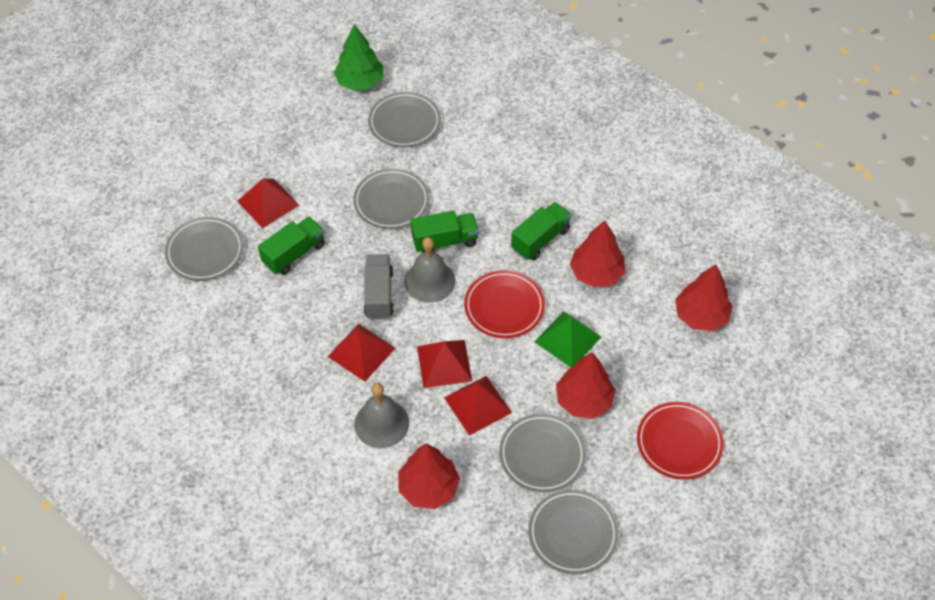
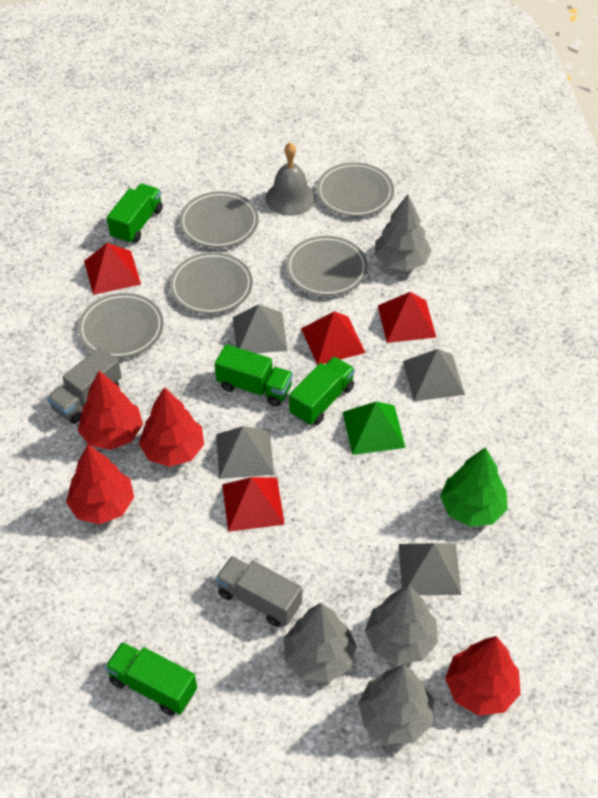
green truck: 3 -> 4
grey bell: 2 -> 1
grey pyramid: 0 -> 4
grey tree: 0 -> 4
grey truck: 1 -> 2
red plate: 2 -> 0

